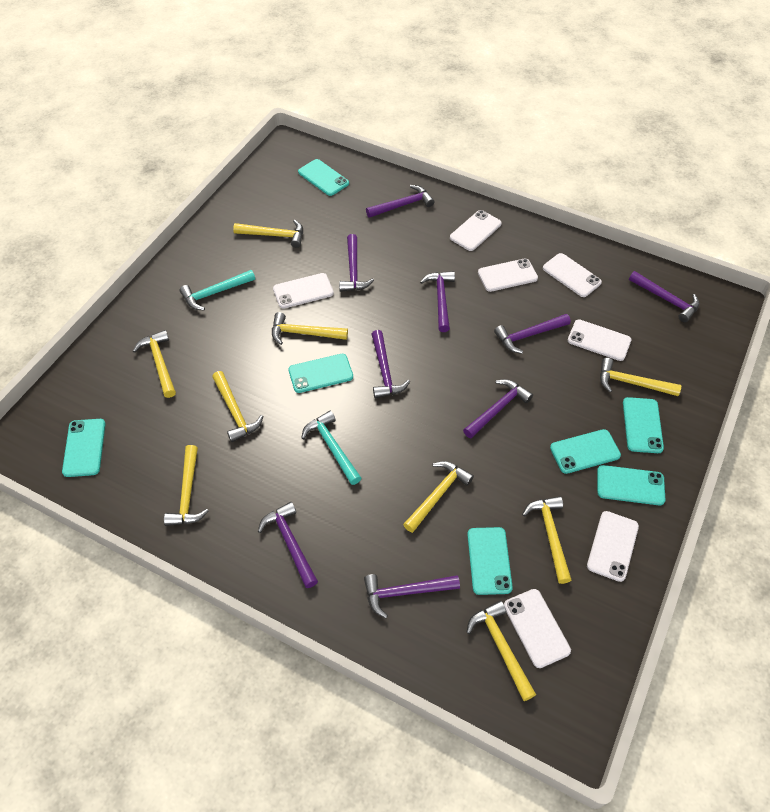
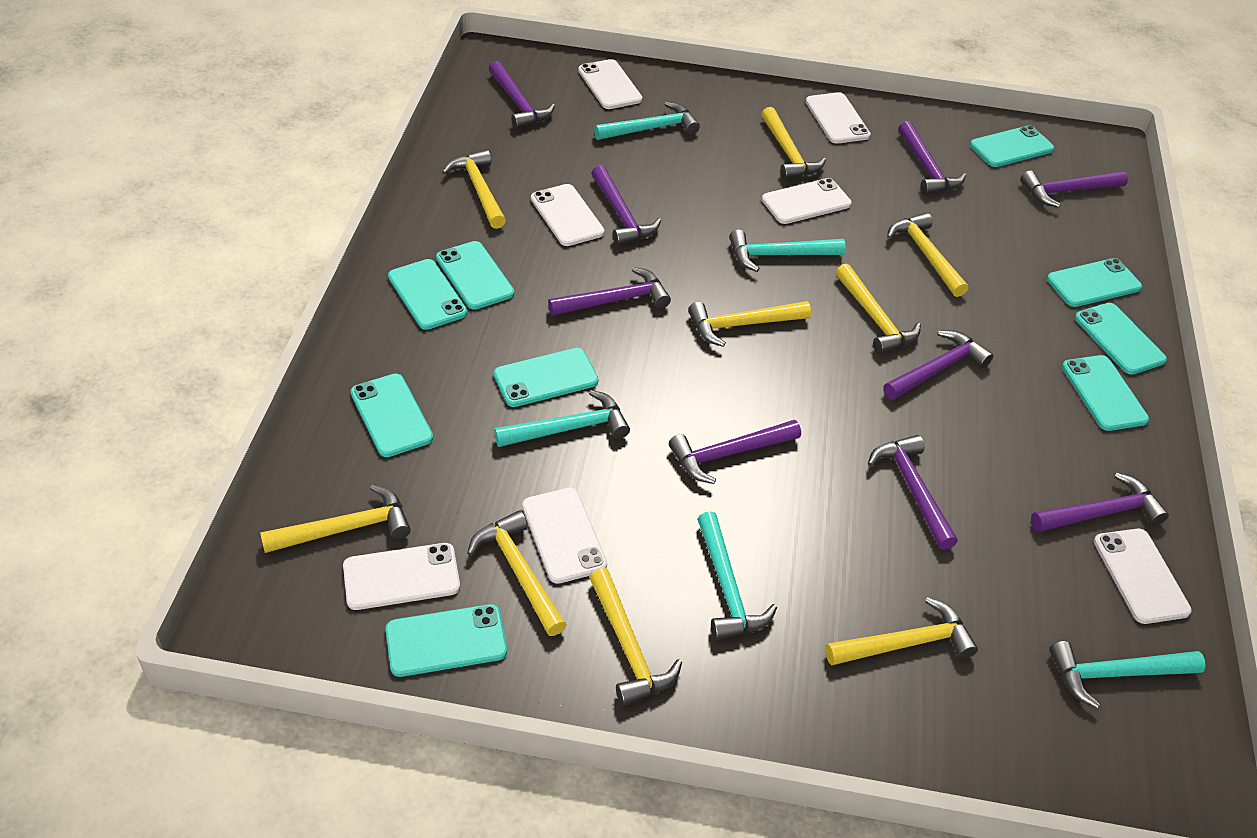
turquoise hammer: 2 -> 5
turquoise phone: 7 -> 9

